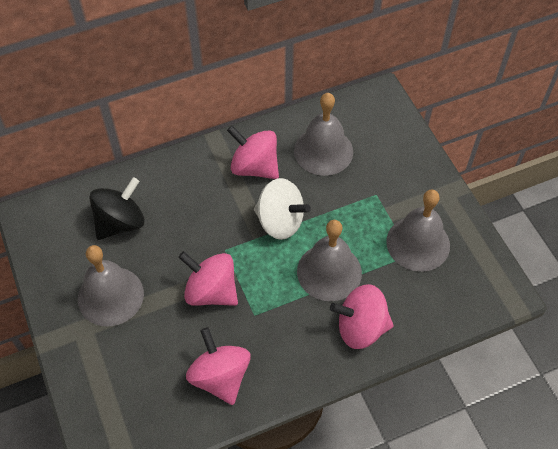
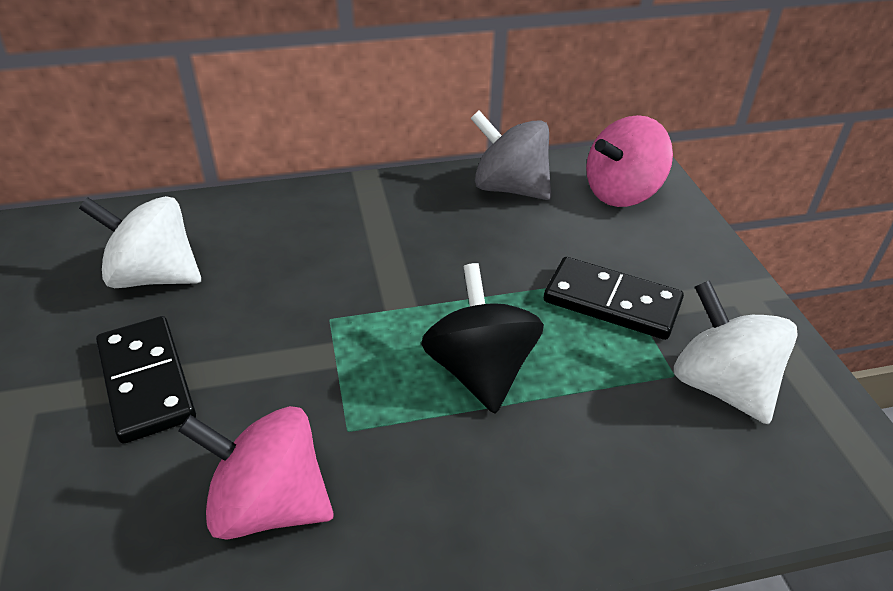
black domino: 0 -> 2
grey bell: 4 -> 0
grey spinning top: 0 -> 1
pink spinning top: 4 -> 2
white spinning top: 1 -> 2

